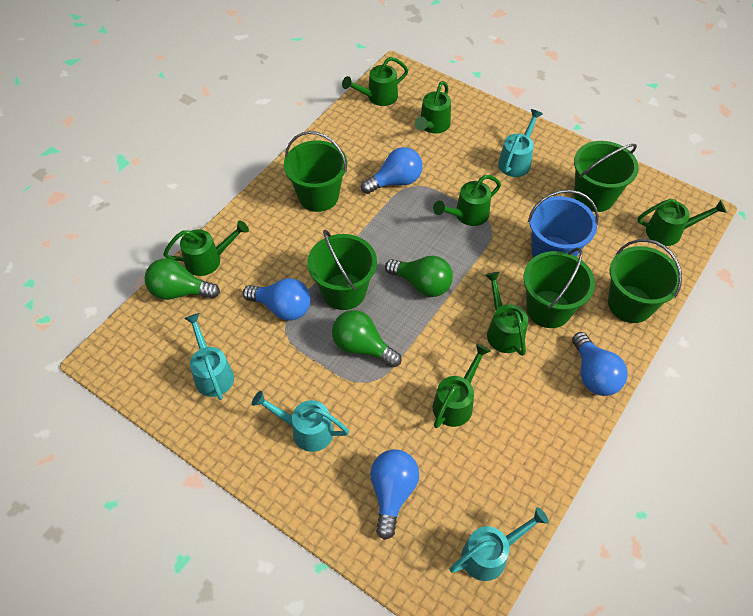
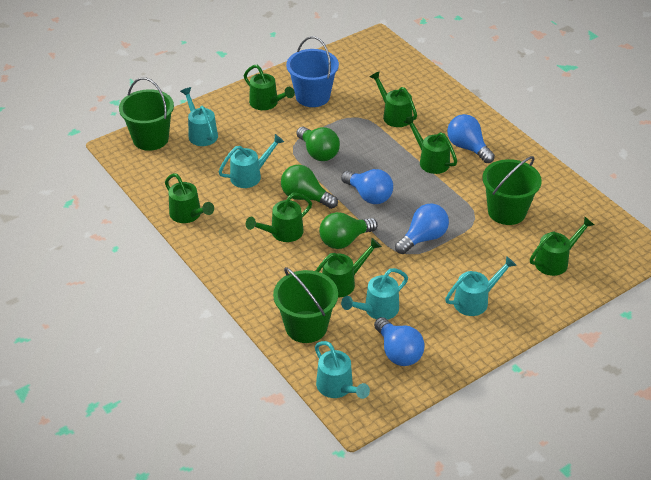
green bucket: 5 -> 3
turquoise watering can: 4 -> 5

